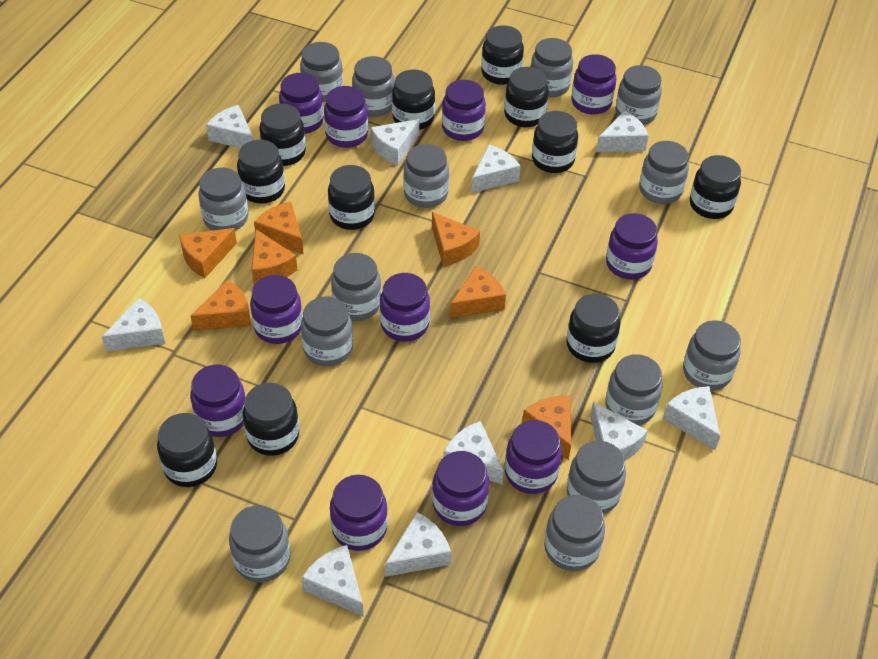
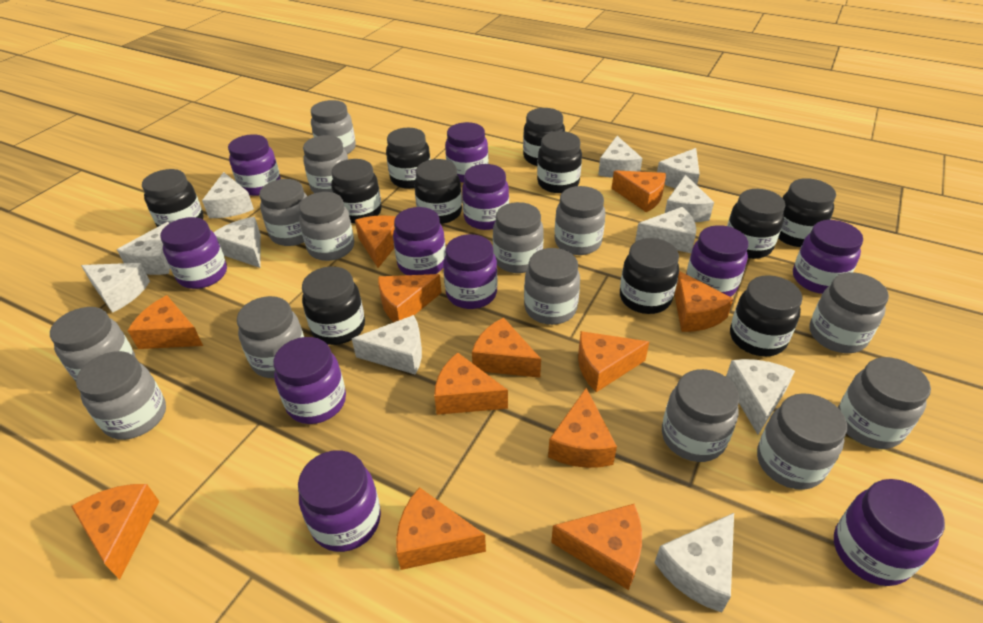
orange cheese: 7 -> 12
white cheese: 10 -> 11

